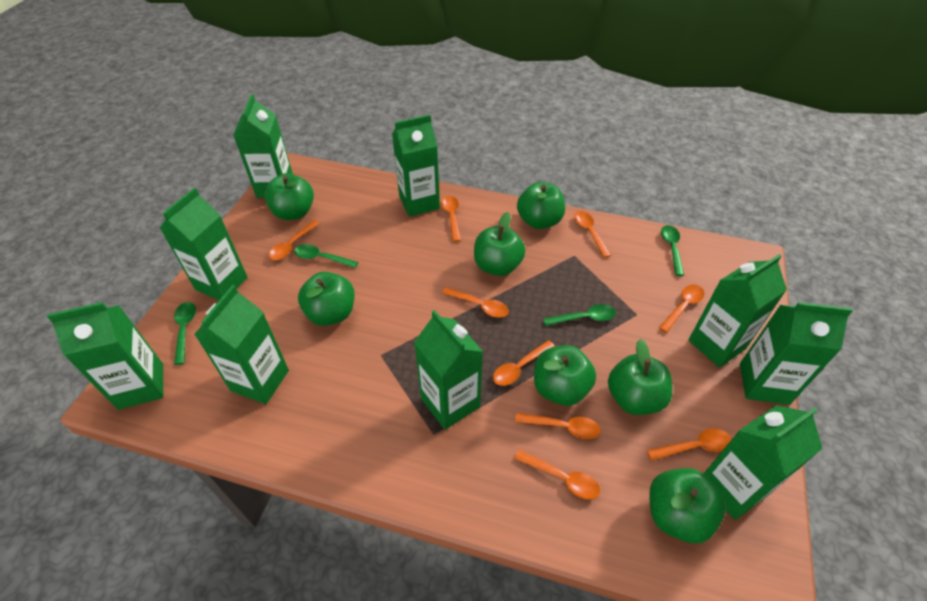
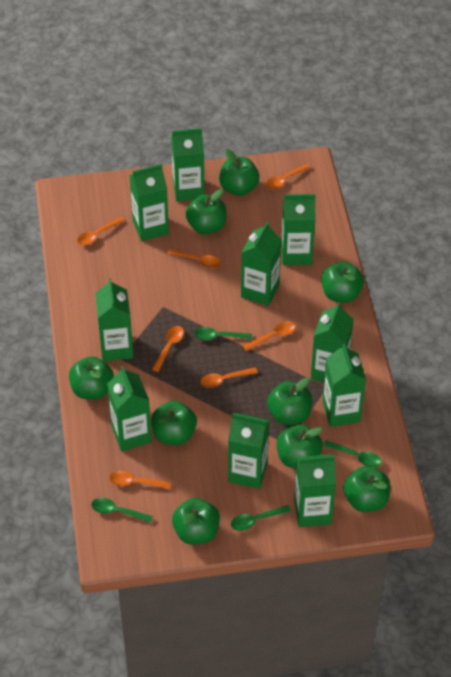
green apple: 7 -> 9
green carton: 9 -> 10
orange spoon: 9 -> 7

